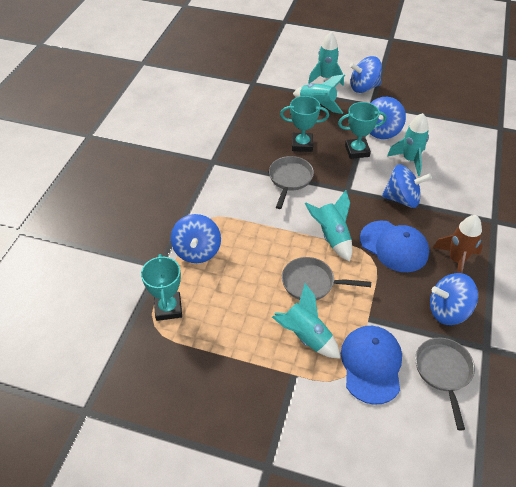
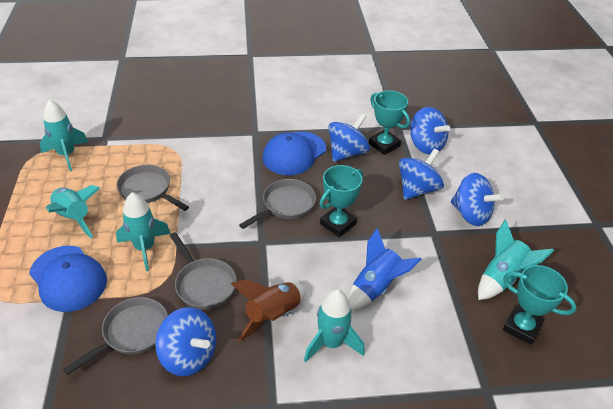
blue rocket: 0 -> 1
grey pan: 3 -> 4

